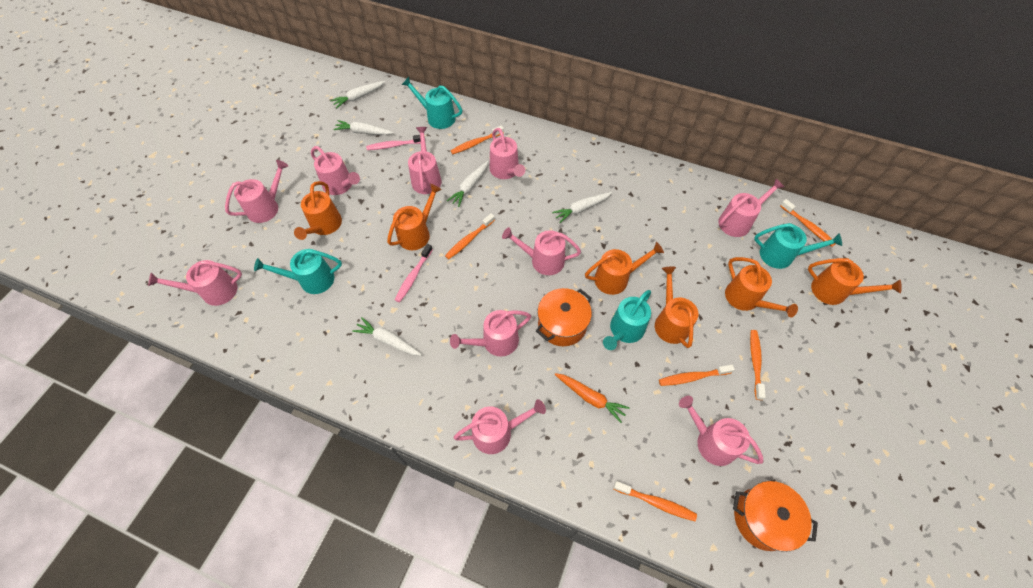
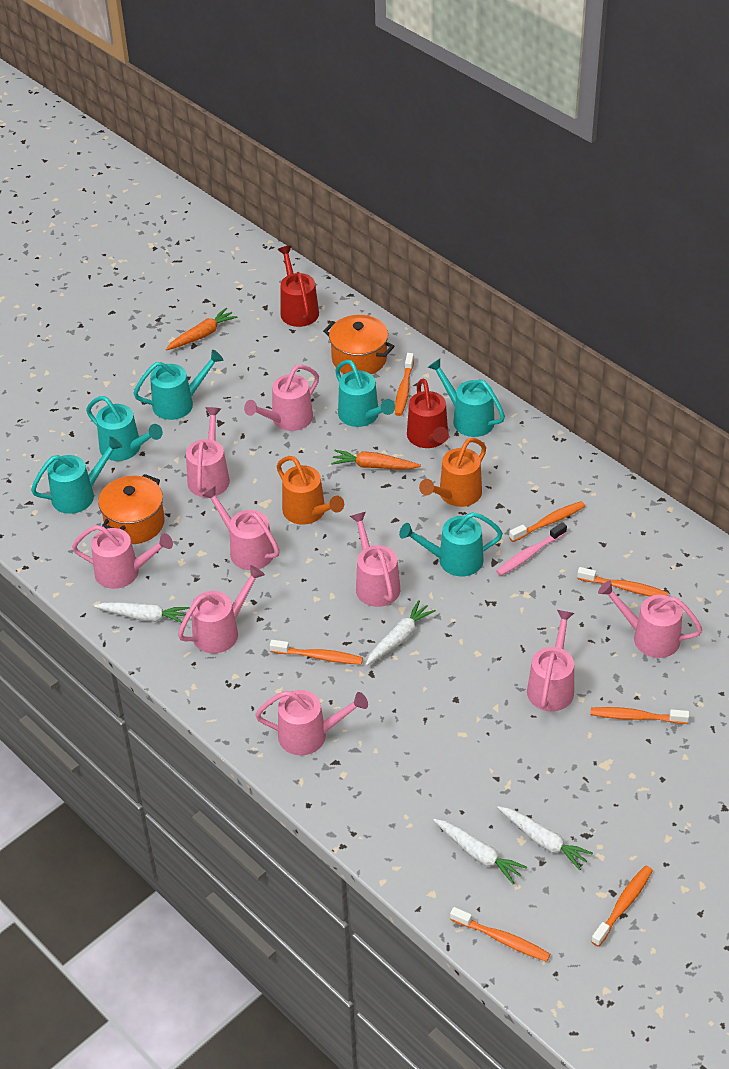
orange carrot: 1 -> 2
orange toothbrush: 6 -> 7
orange watering can: 6 -> 2
pink toothbrush: 2 -> 1
pink watering can: 10 -> 9
red watering can: 0 -> 2
turquoise watering can: 4 -> 6
white carrot: 5 -> 4

